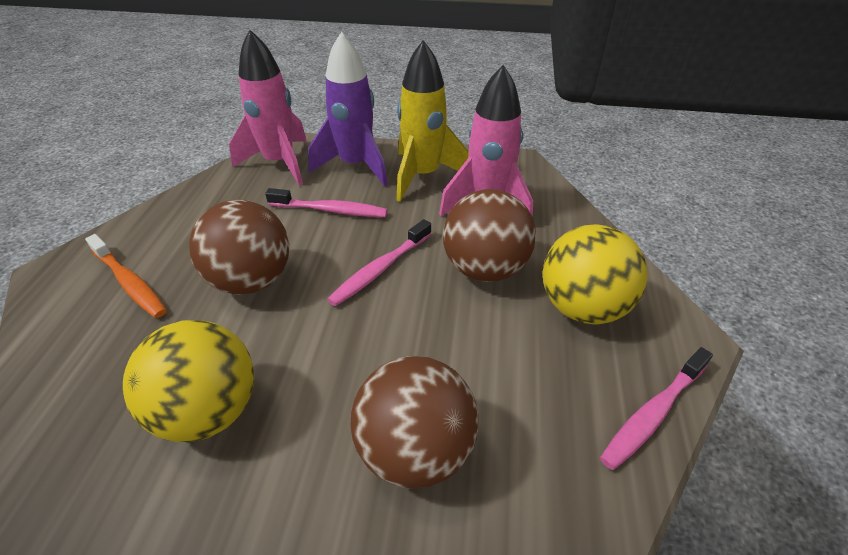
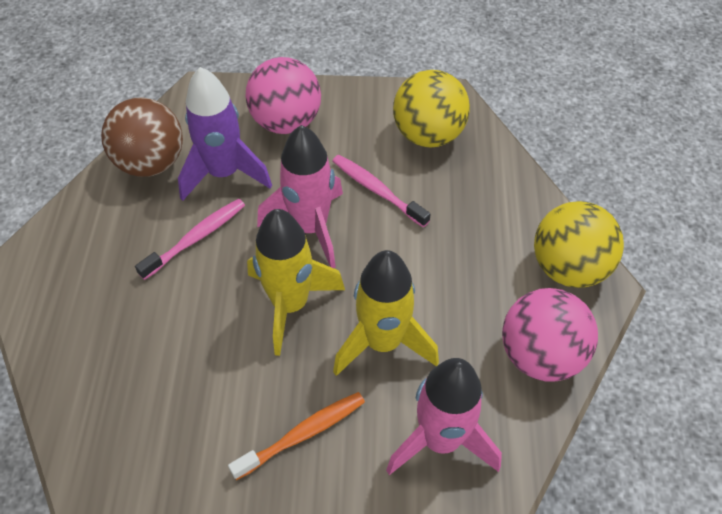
brown ball: 3 -> 1
pink ball: 0 -> 2
pink toothbrush: 3 -> 2
yellow rocket: 1 -> 2

